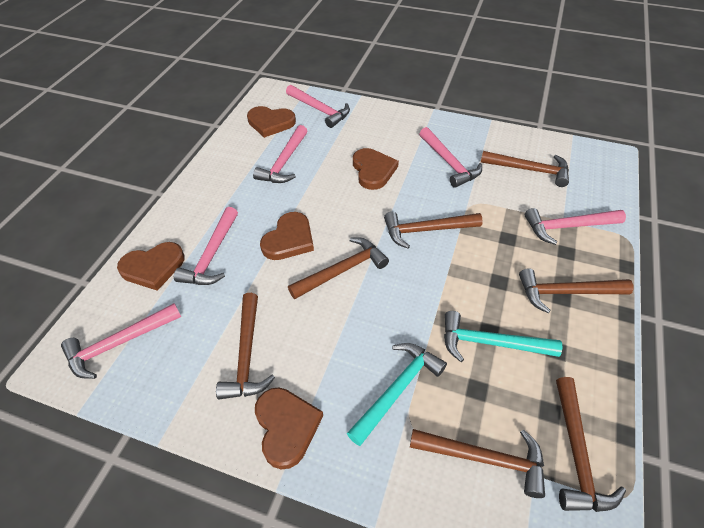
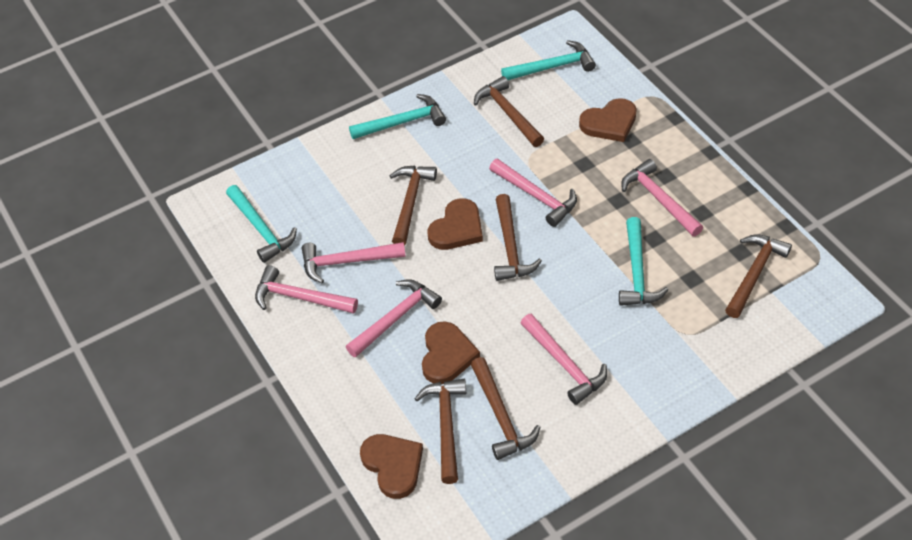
brown hammer: 7 -> 6
brown heart: 5 -> 4
turquoise hammer: 2 -> 4

